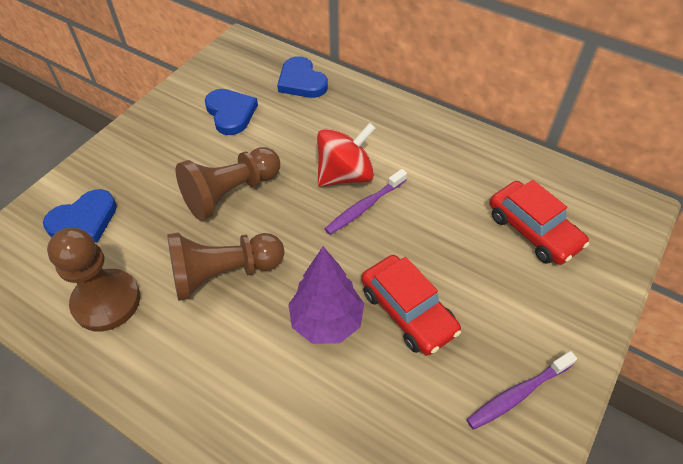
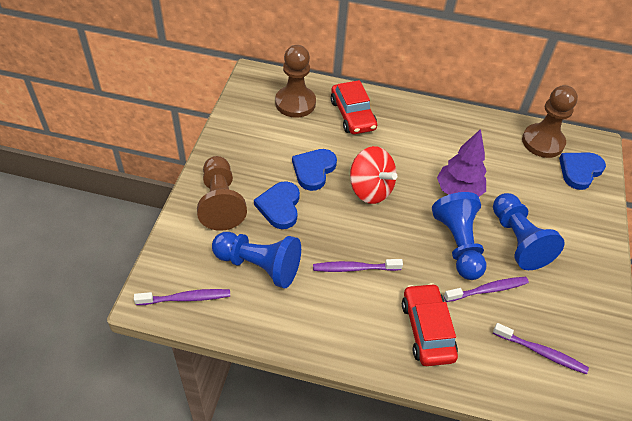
blue pawn: 0 -> 3
purple toothbrush: 2 -> 4

